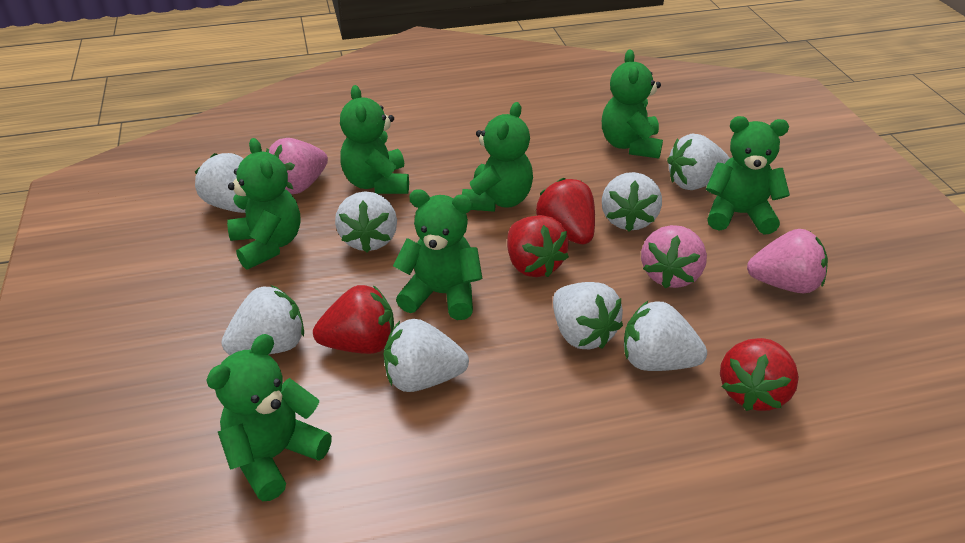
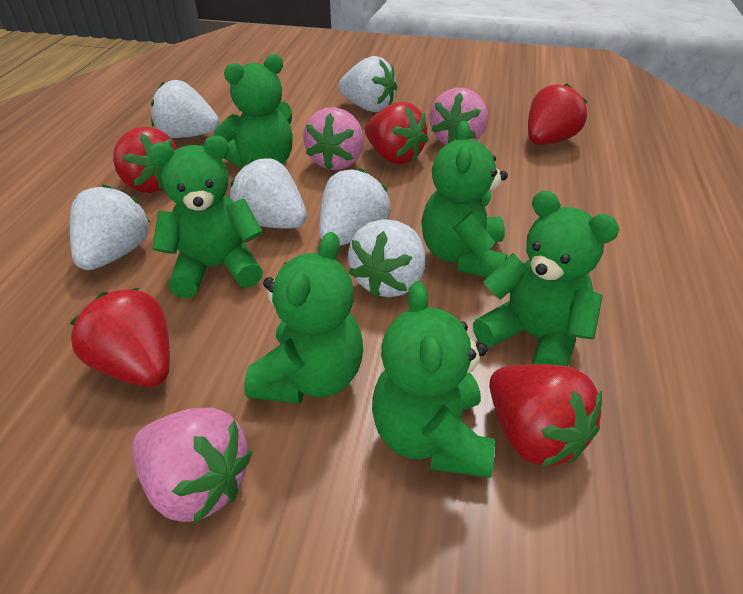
green teddy bear: 7 -> 6
red strawberry: 4 -> 5
white strawberry: 8 -> 6

